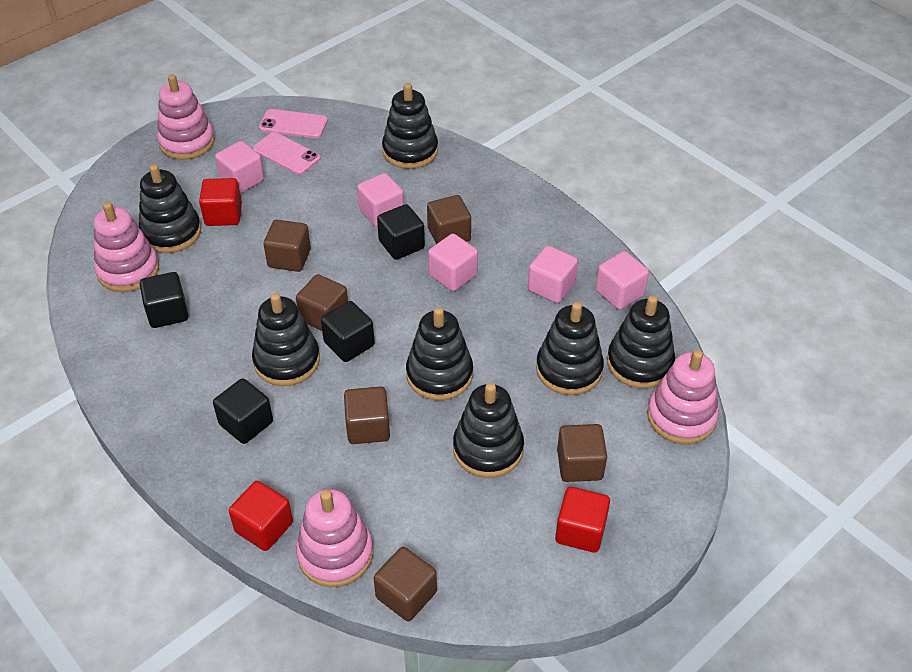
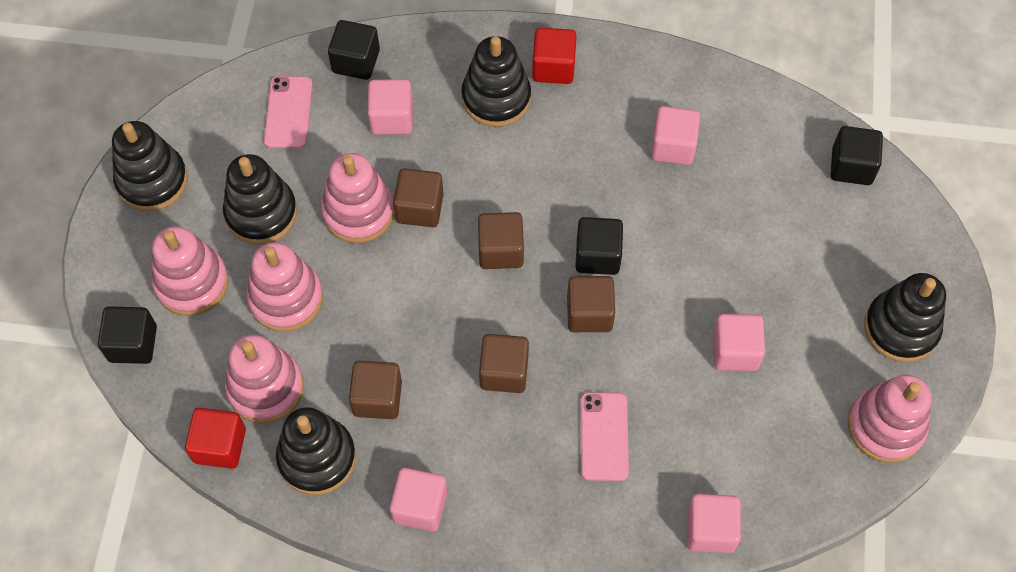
black stacking toy: 7 -> 5
brown cube: 6 -> 5
pink stacking toy: 4 -> 5
red cube: 3 -> 2

